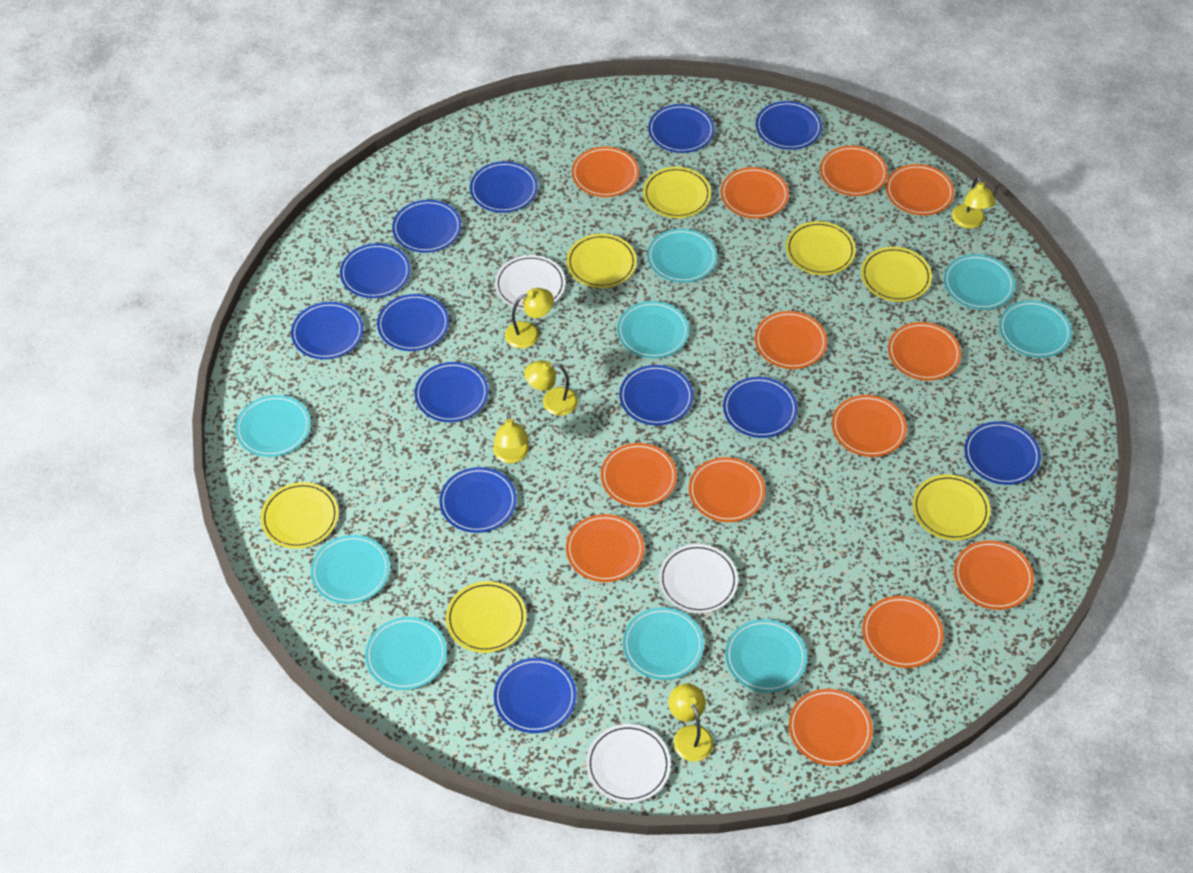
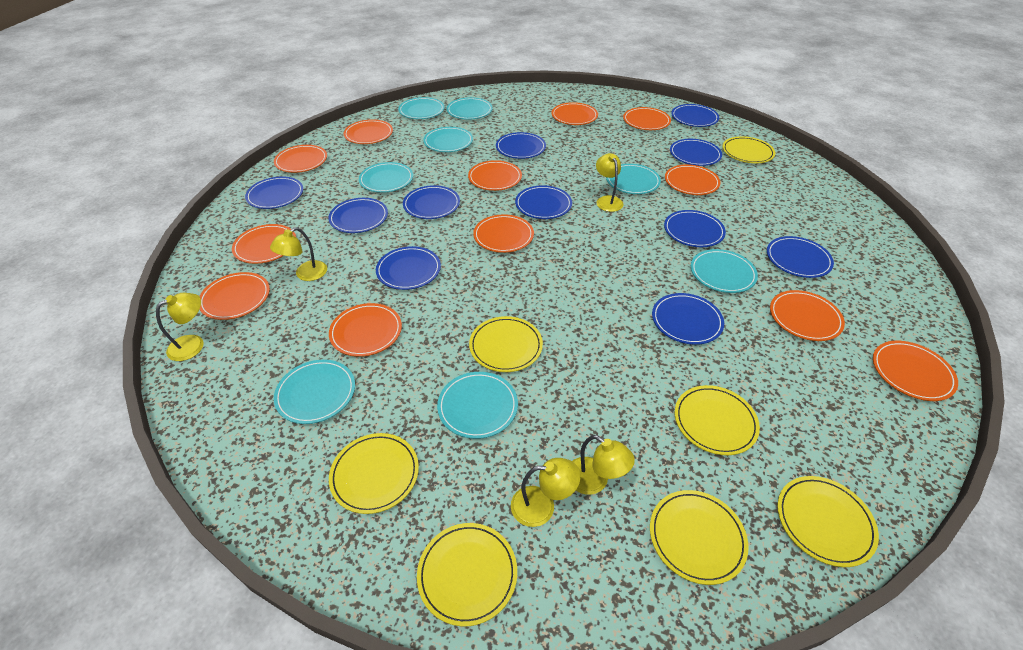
blue plate: 13 -> 11
orange plate: 13 -> 12
turquoise plate: 9 -> 8
white plate: 3 -> 0

